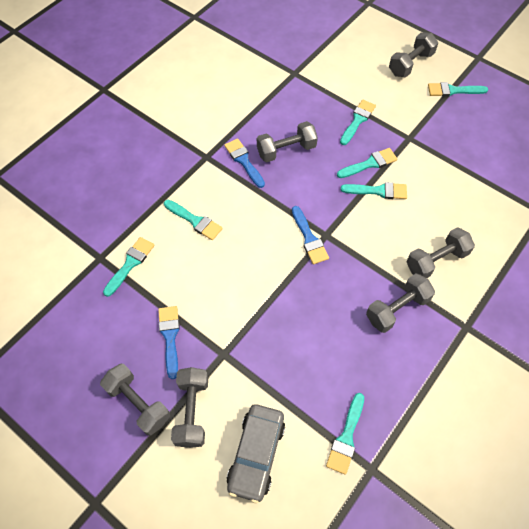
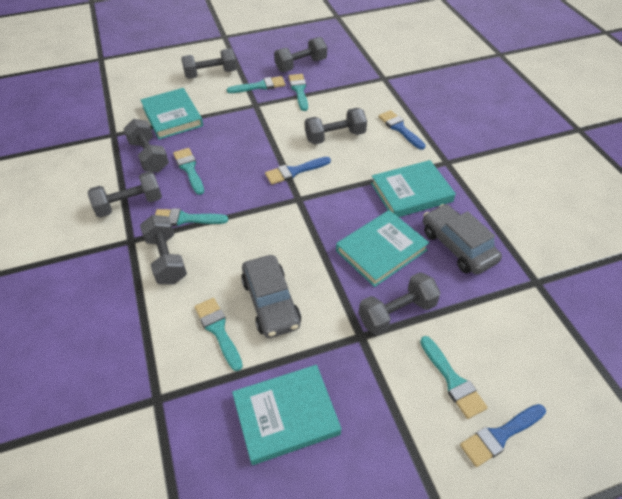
grey car: 1 -> 2
grey dumbbell: 6 -> 7
turquoise book: 0 -> 4
turquoise brush: 7 -> 6

